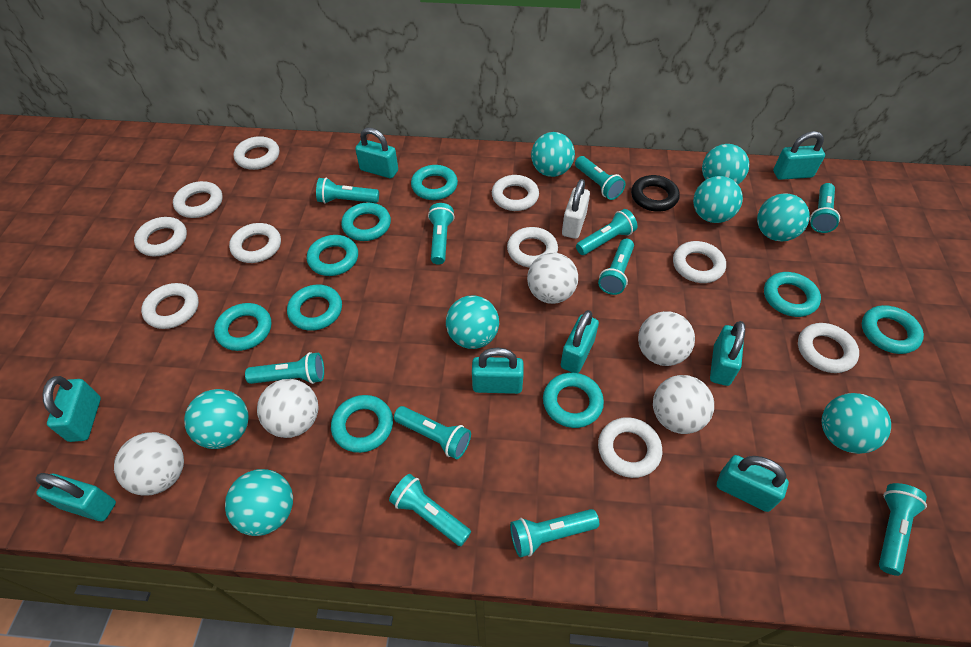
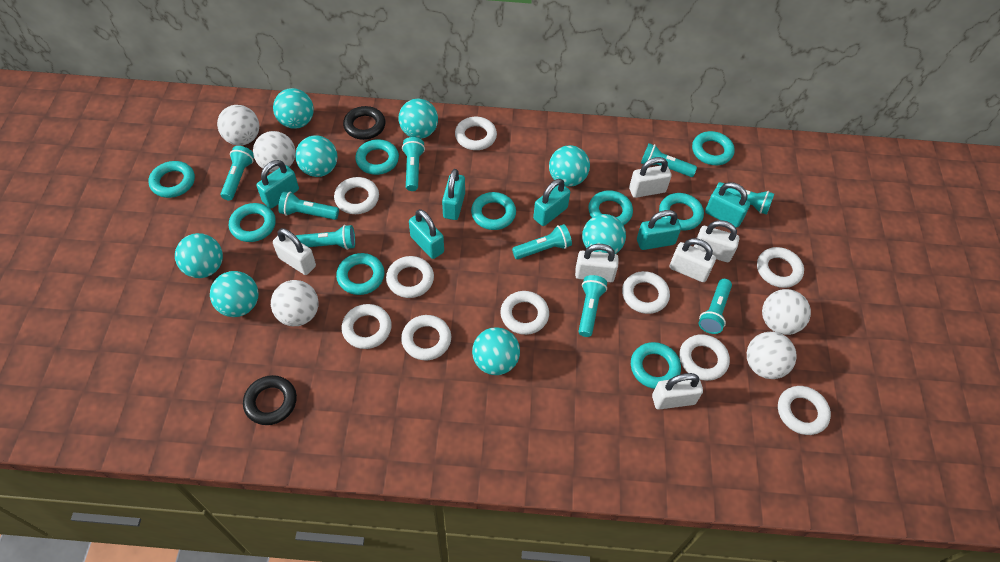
black ring: 1 -> 2
turquoise flashlight: 11 -> 9
turquoise padlock: 8 -> 6
white padlock: 1 -> 6

